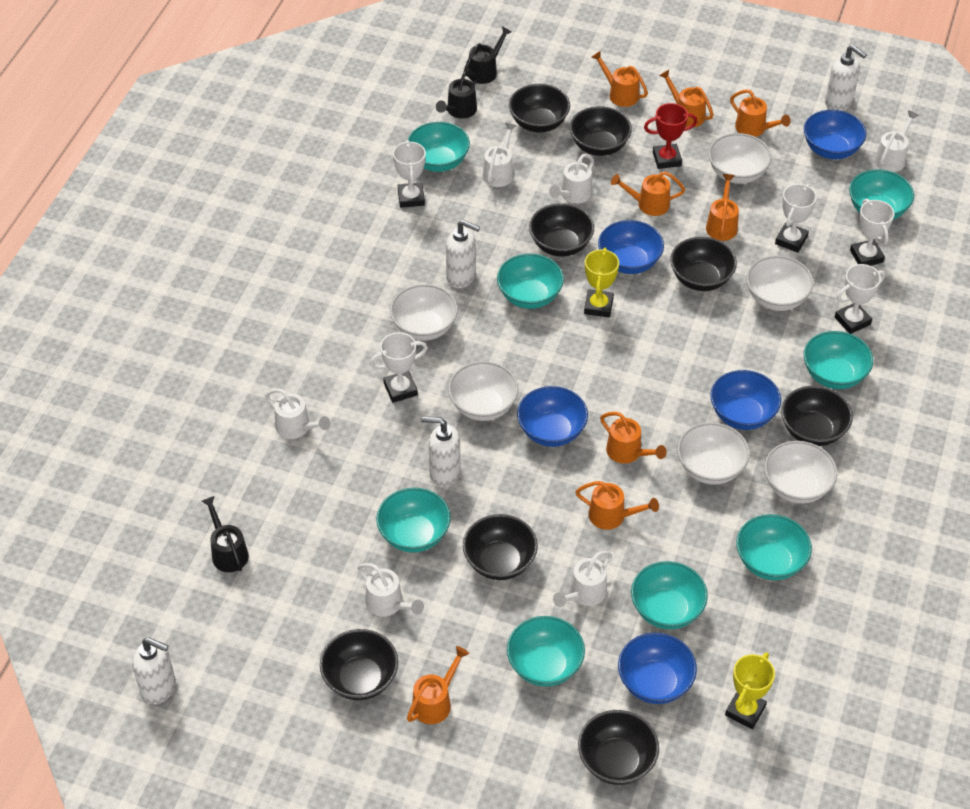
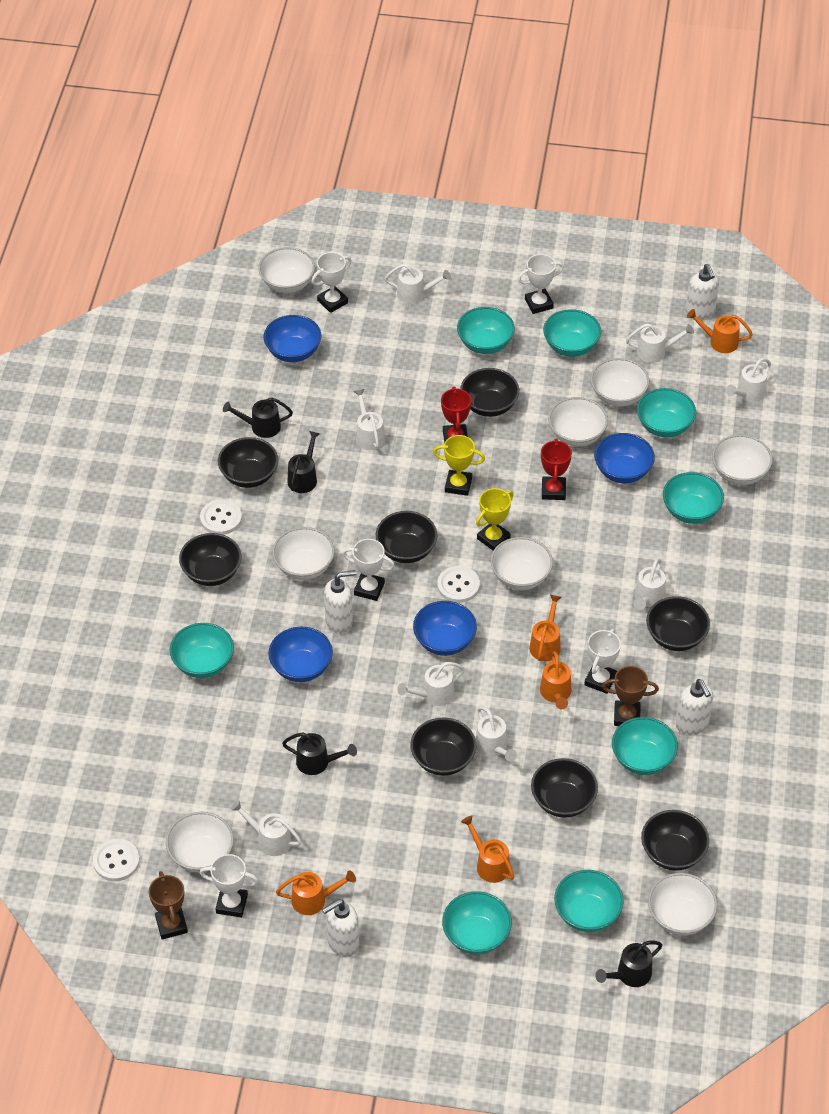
black watering can: 3 -> 4
blue bowl: 5 -> 4
brown trophy: 0 -> 2
orange watering can: 8 -> 5
red trophy: 1 -> 2
white bowl: 6 -> 8
white button: 0 -> 3
white watering can: 6 -> 8

